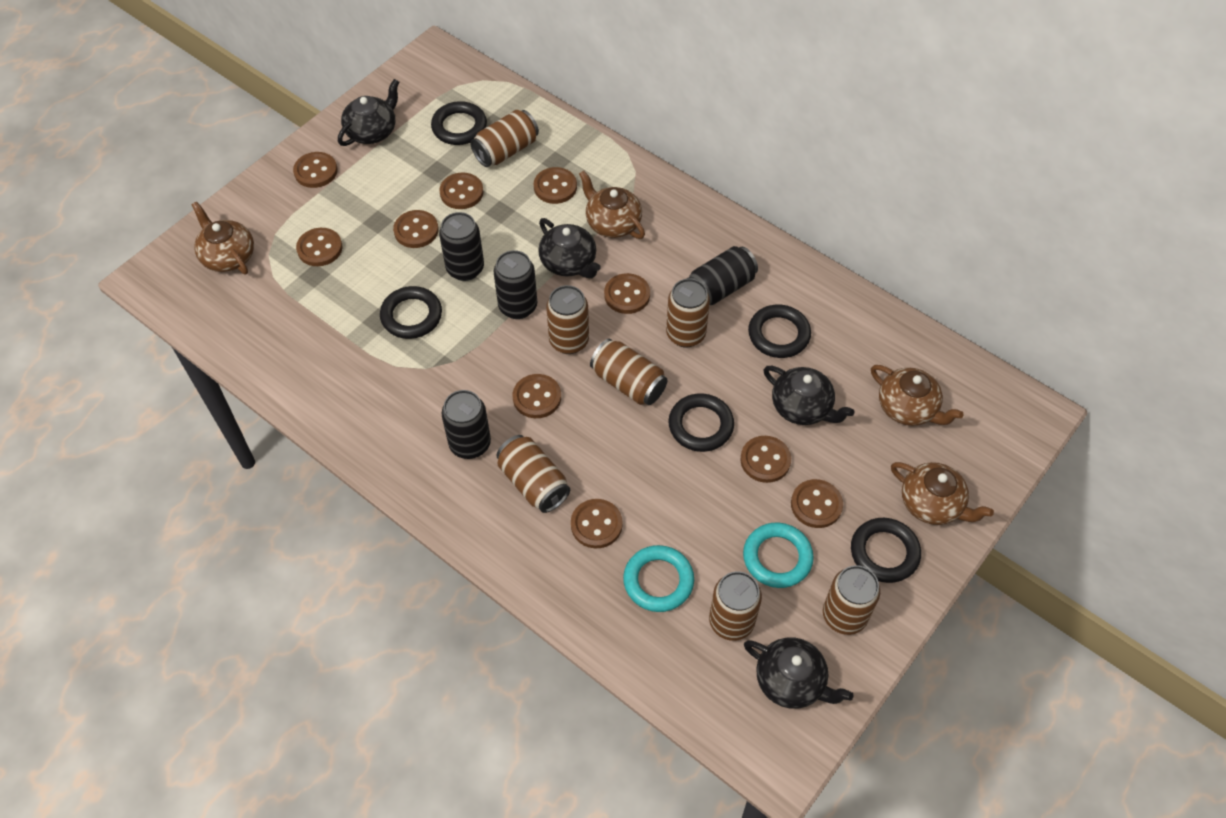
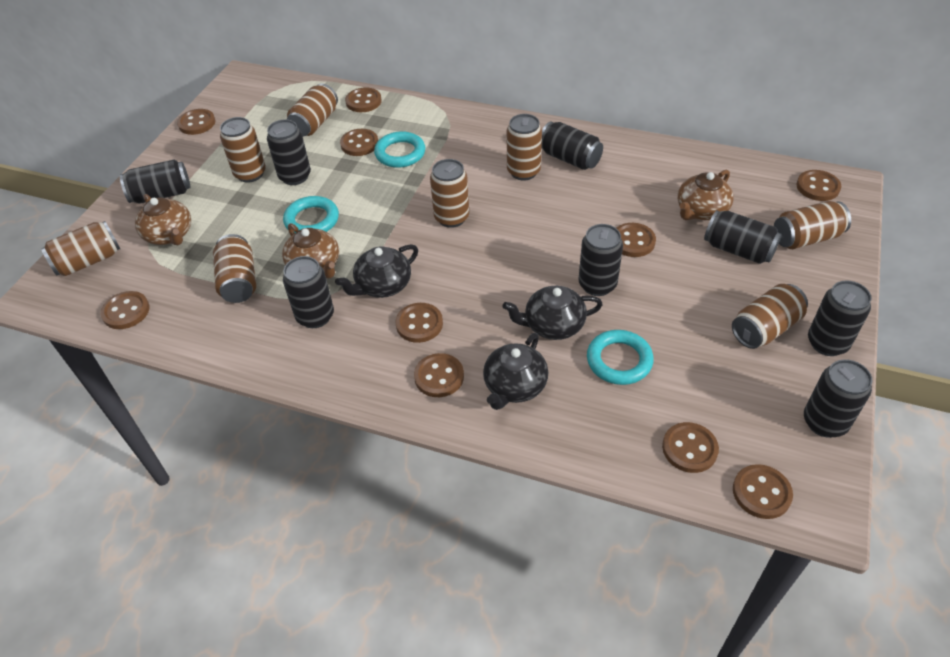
black can: 4 -> 8
black ring: 5 -> 0
black teapot: 4 -> 3
brown can: 7 -> 8
brown teapot: 4 -> 3
turquoise ring: 2 -> 3

